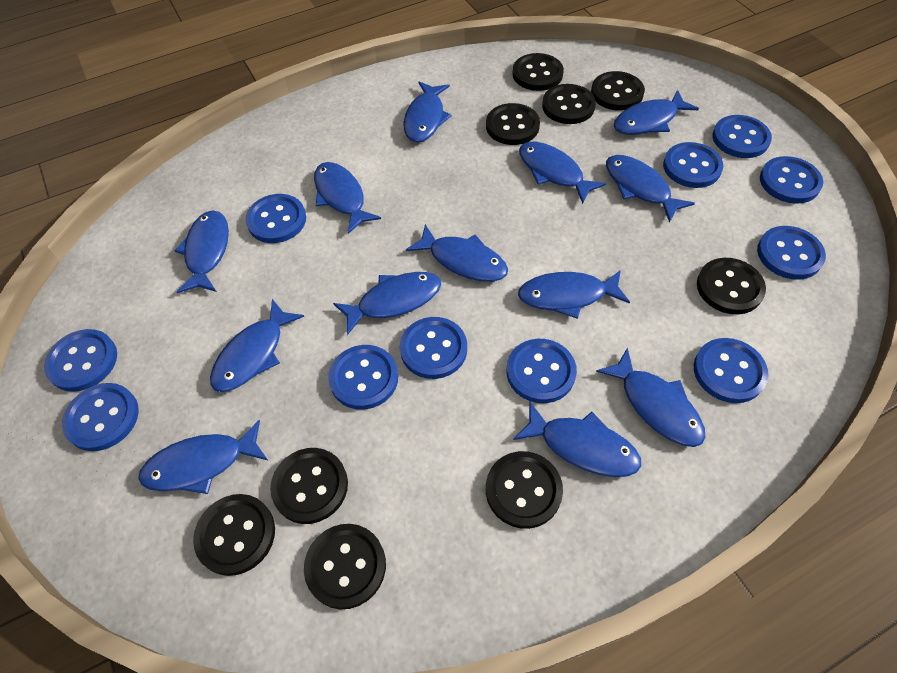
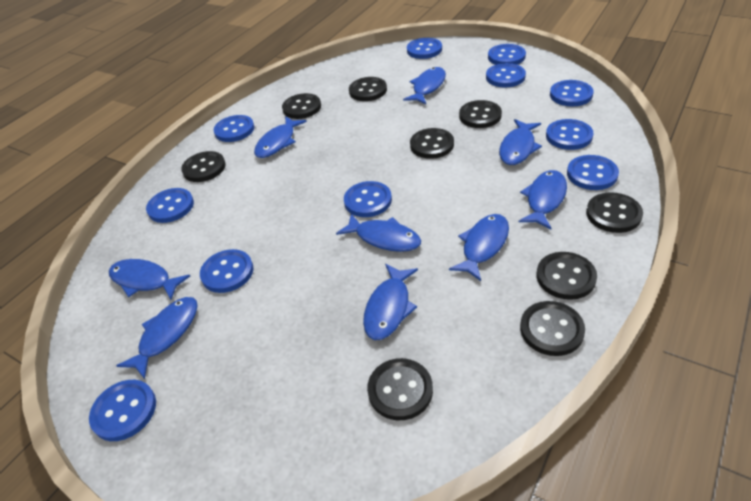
blue fish: 13 -> 9

